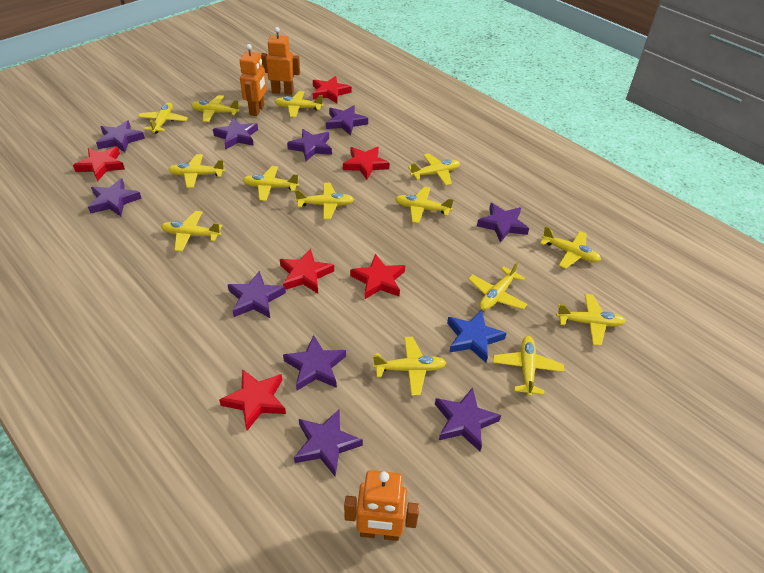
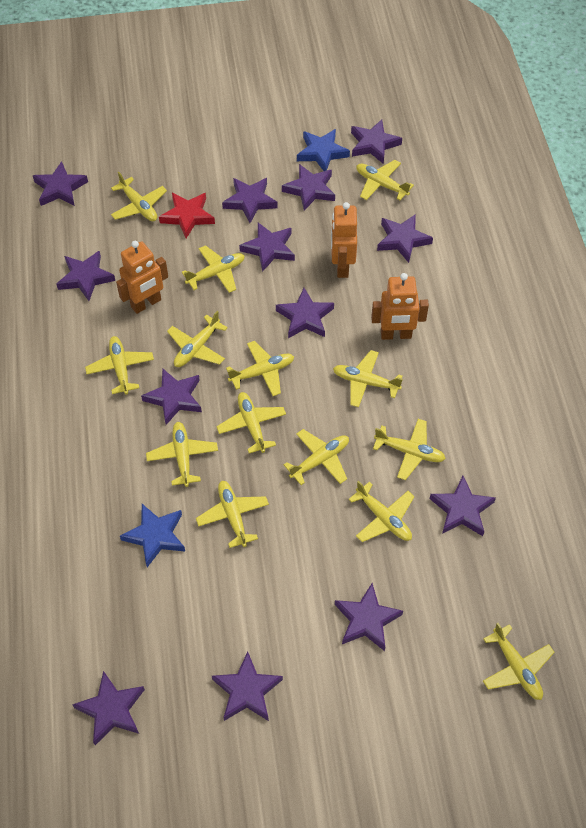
blue star: 1 -> 2
purple star: 10 -> 13
red star: 6 -> 1

